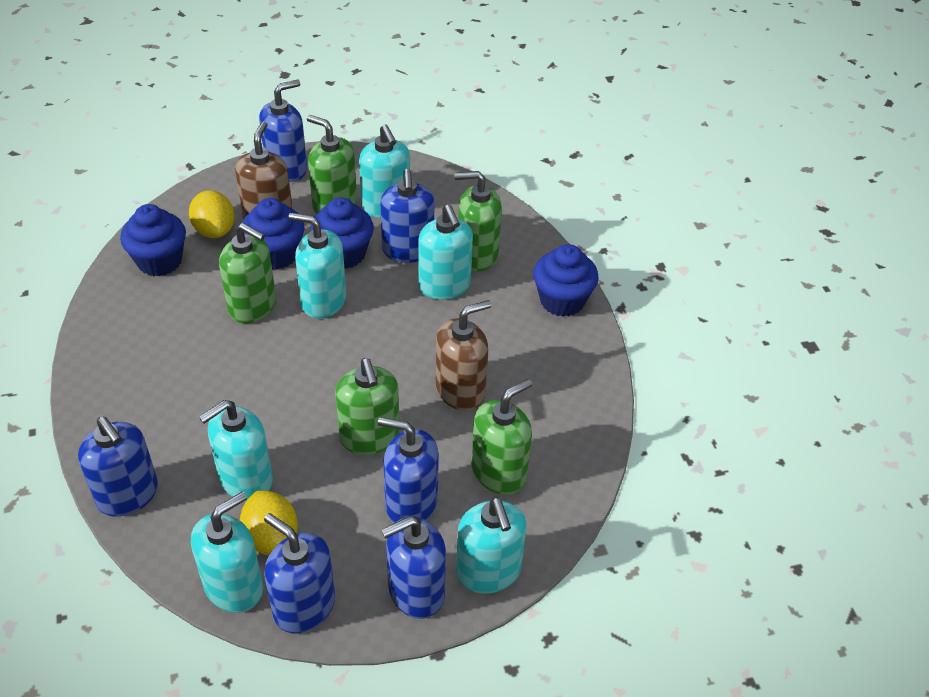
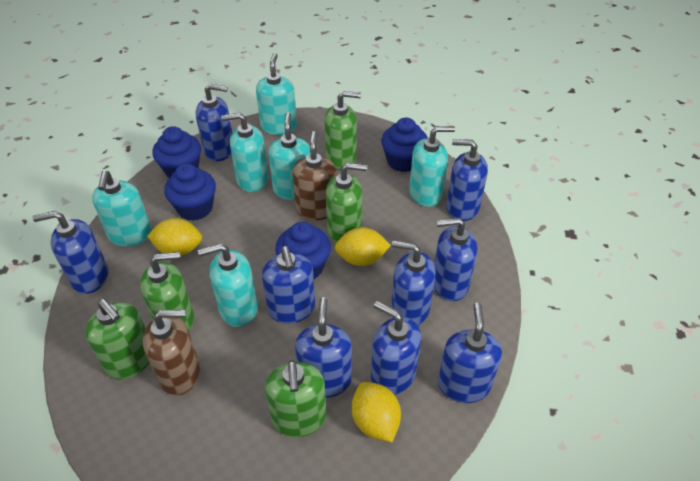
blue soap dispenser: 6 -> 9
yellow lemon: 2 -> 3

